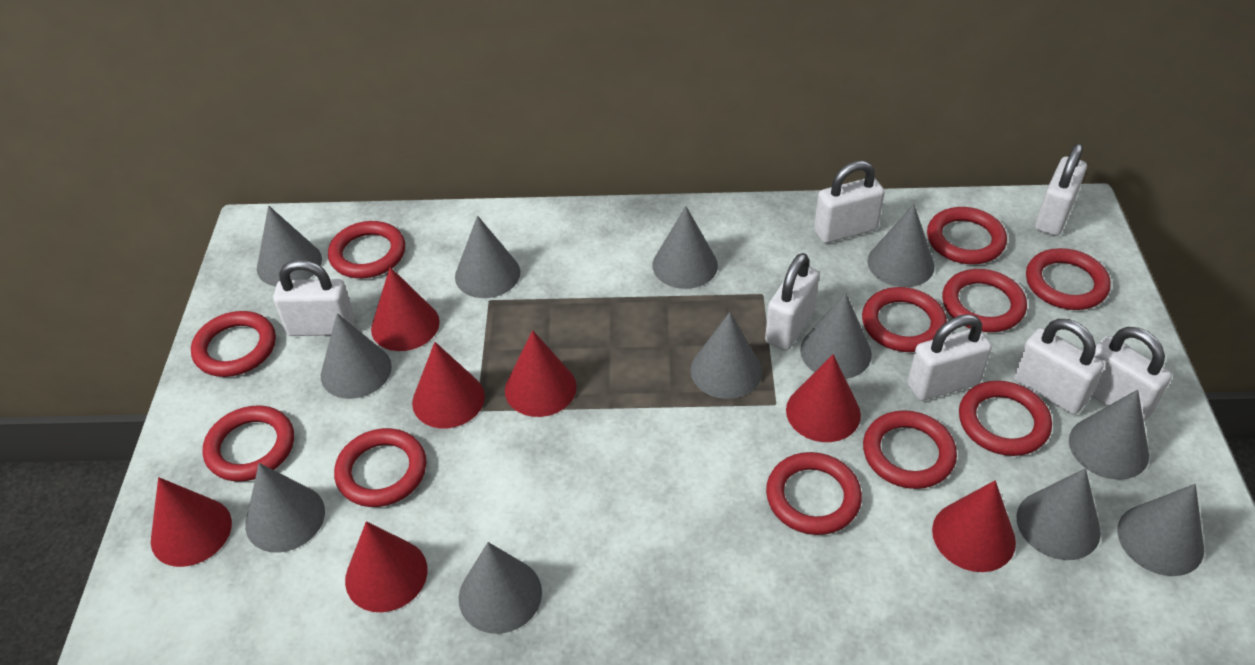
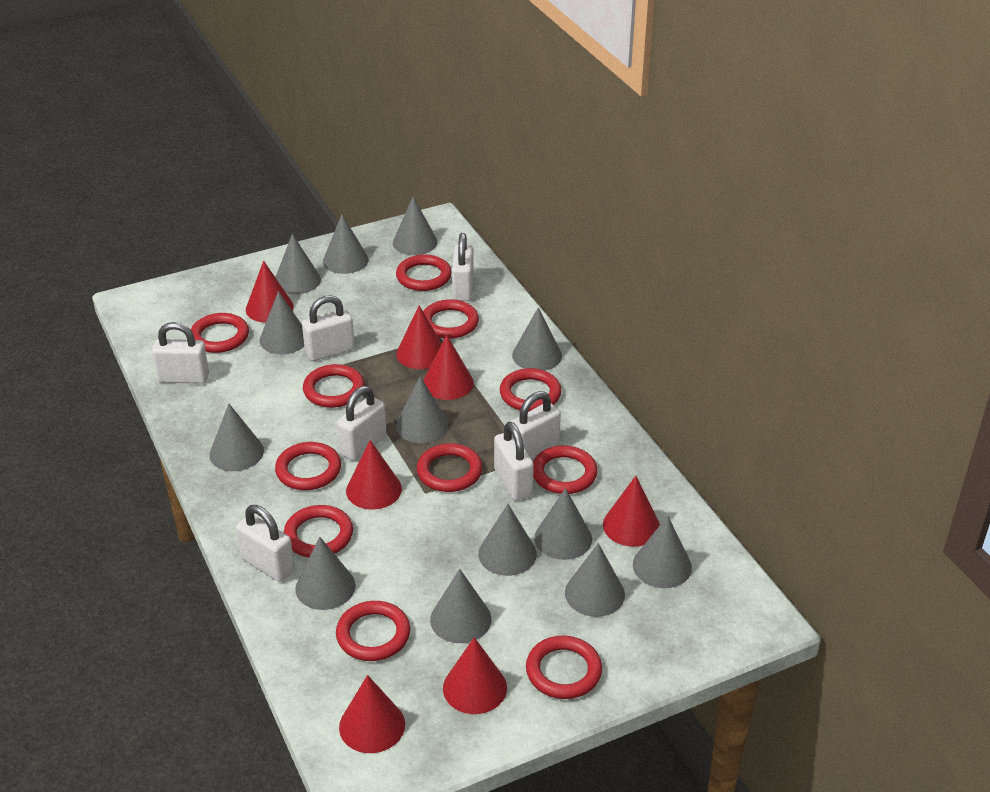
grey cone: 12 -> 13

